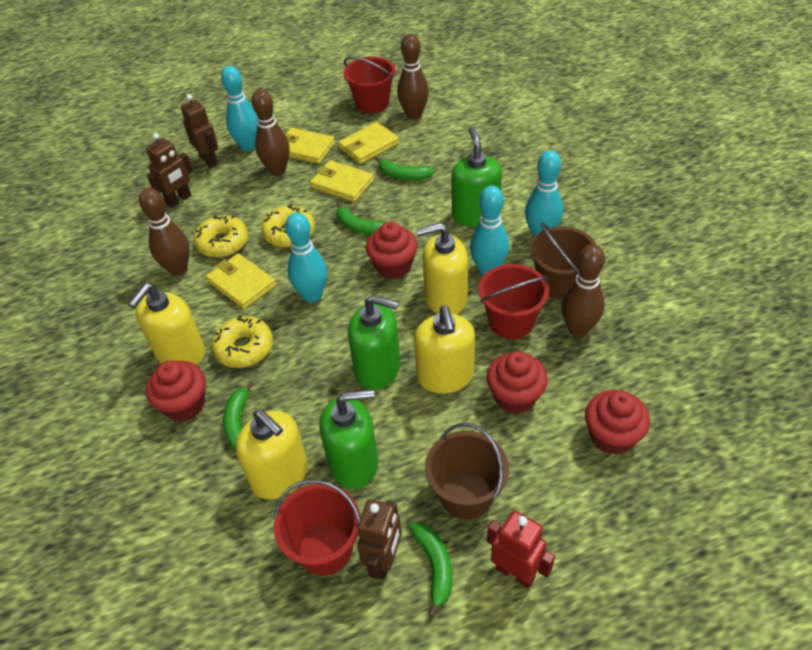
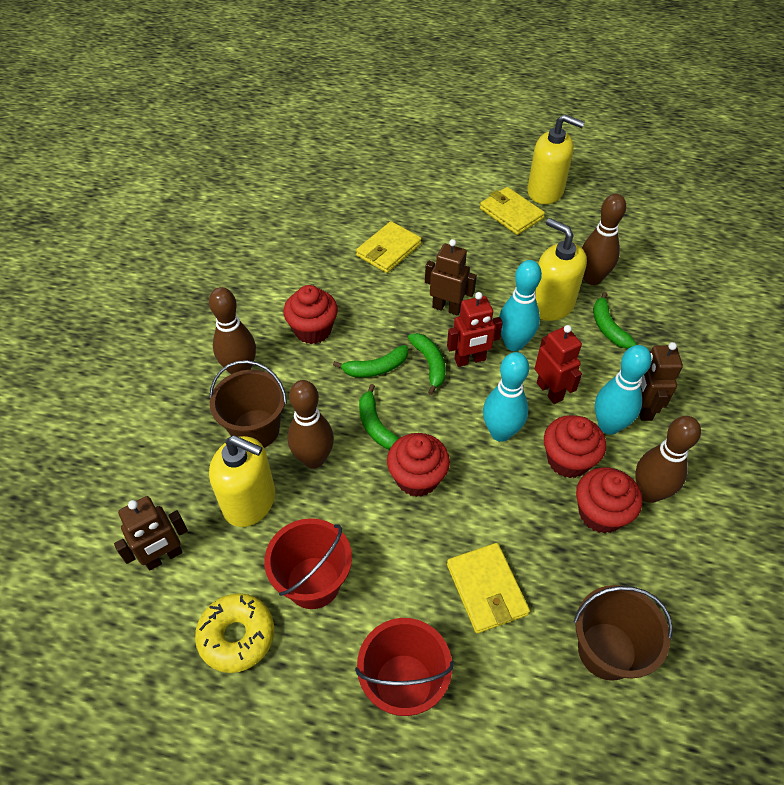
green soap dispenser: 3 -> 0
red bucket: 3 -> 2
red robot: 1 -> 2
turquoise bowling pin: 4 -> 3
yellow donut: 3 -> 1
yellow soap dispenser: 4 -> 3
yellow wallet: 4 -> 3

